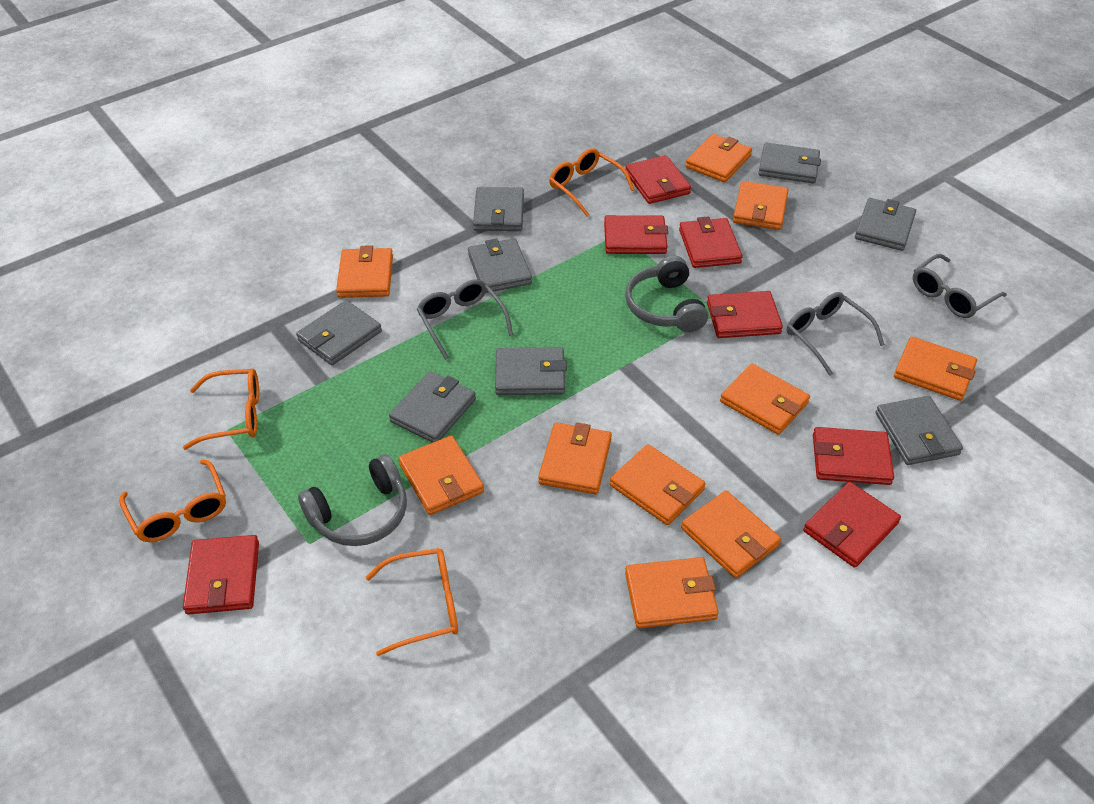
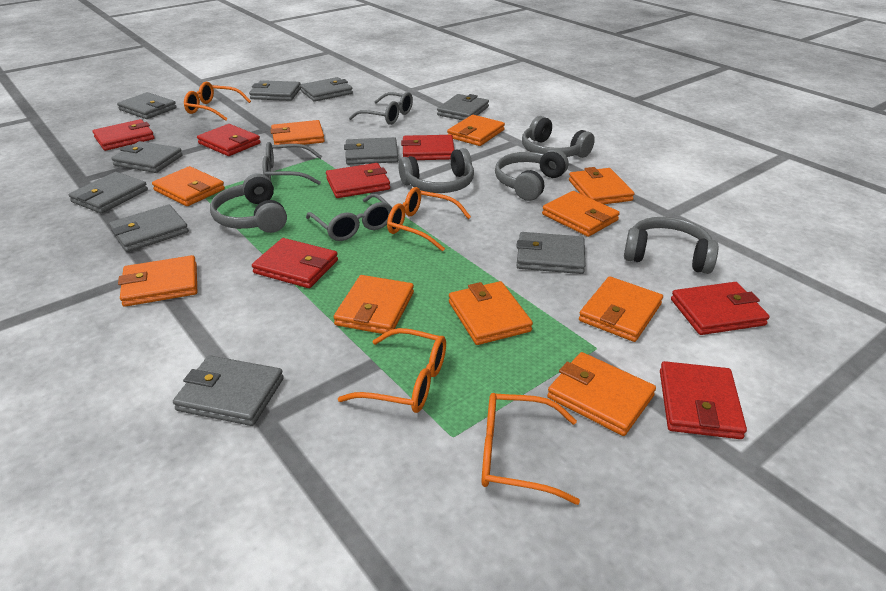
grey headphones: 2 -> 5
grey wallet: 8 -> 10

